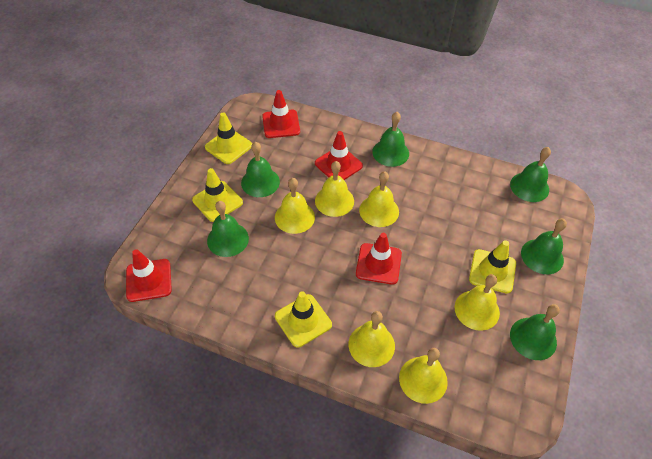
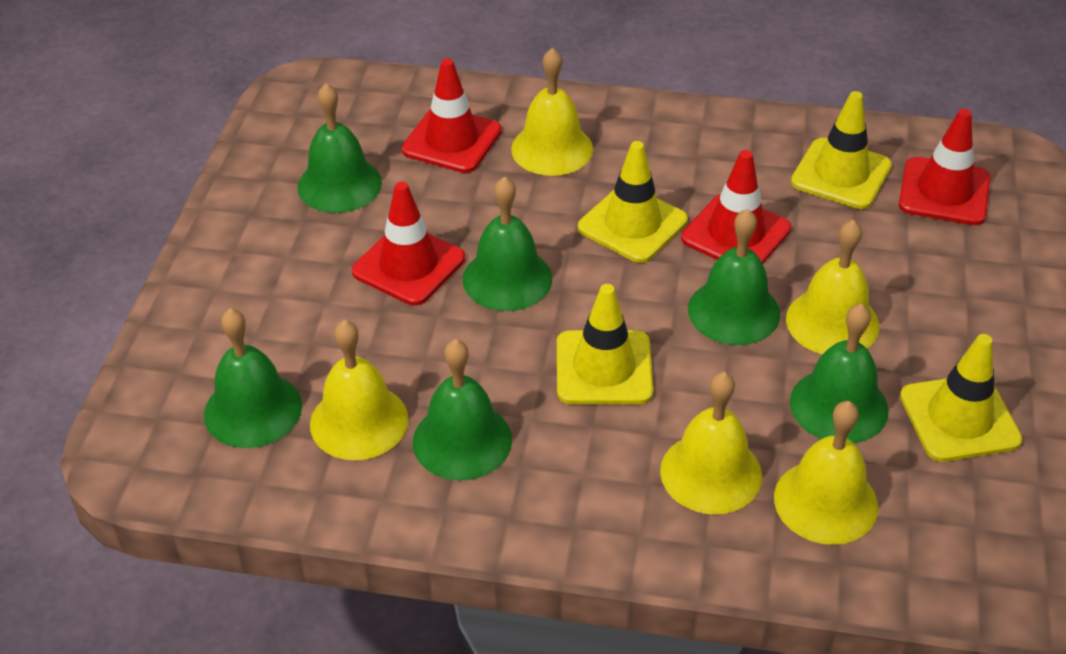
yellow bell: 6 -> 5

